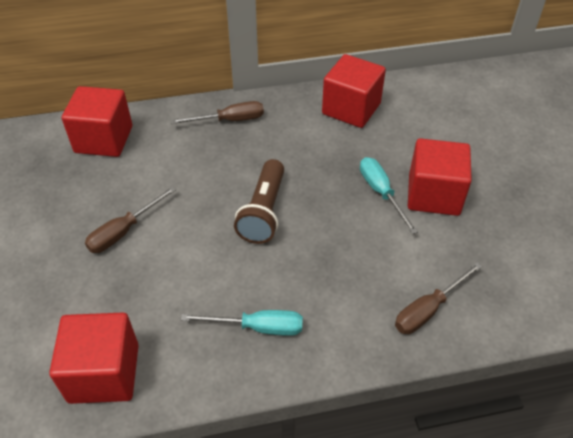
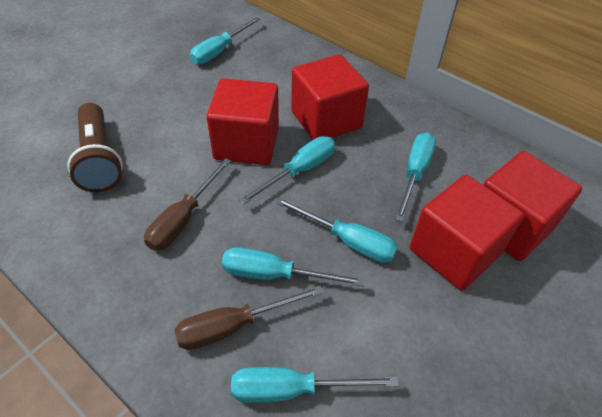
brown screwdriver: 3 -> 2
turquoise screwdriver: 2 -> 6

